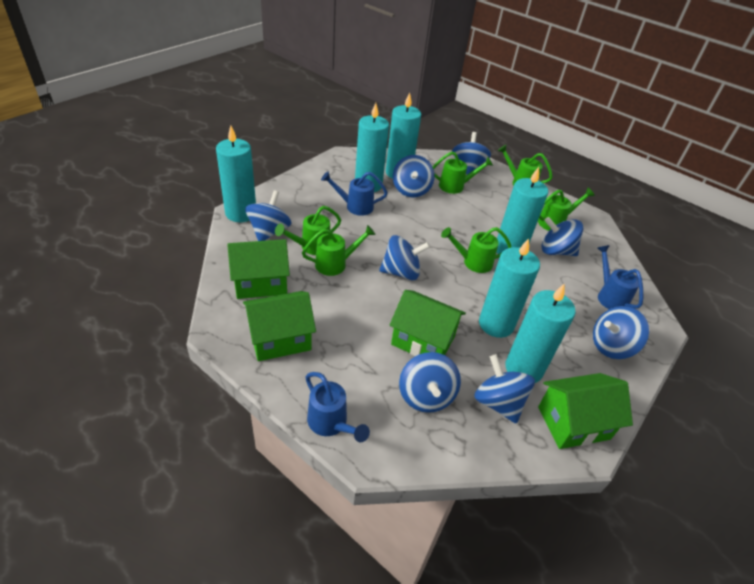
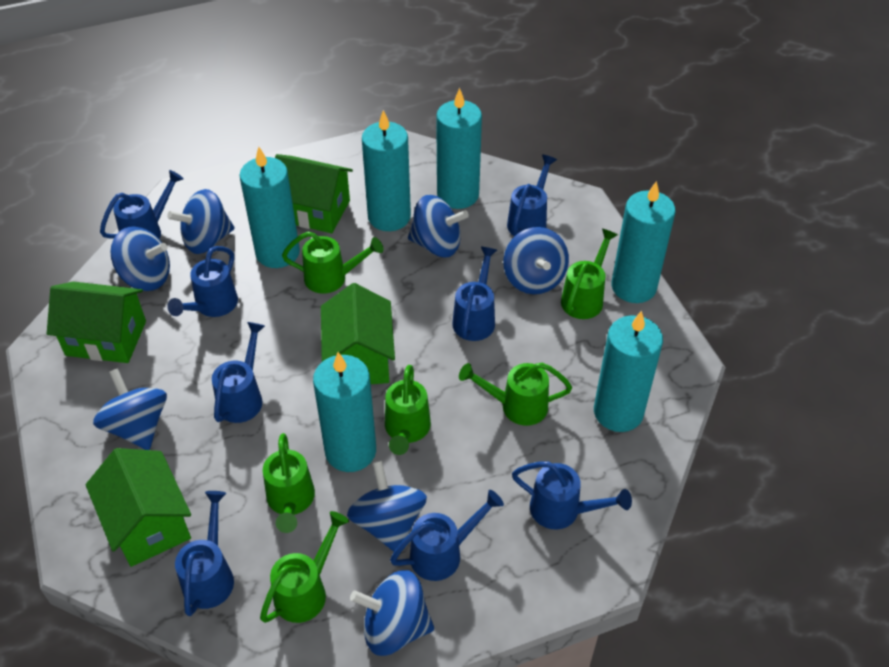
blue spinning top: 8 -> 7
blue watering can: 3 -> 8

